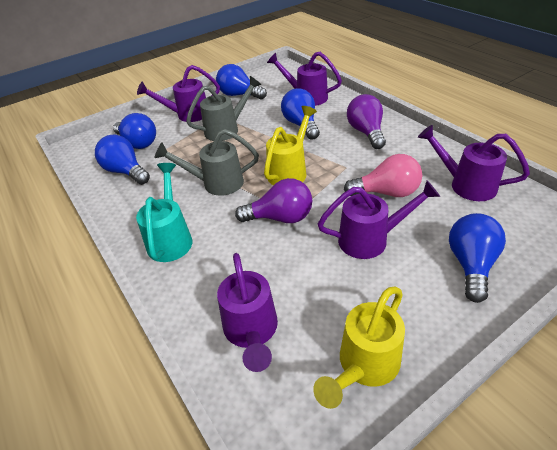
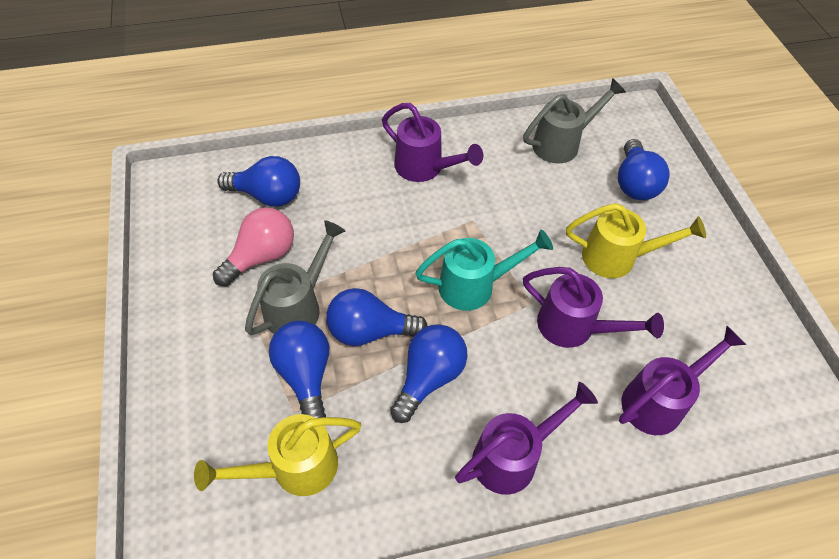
purple light bulb: 2 -> 0
purple watering can: 5 -> 4

